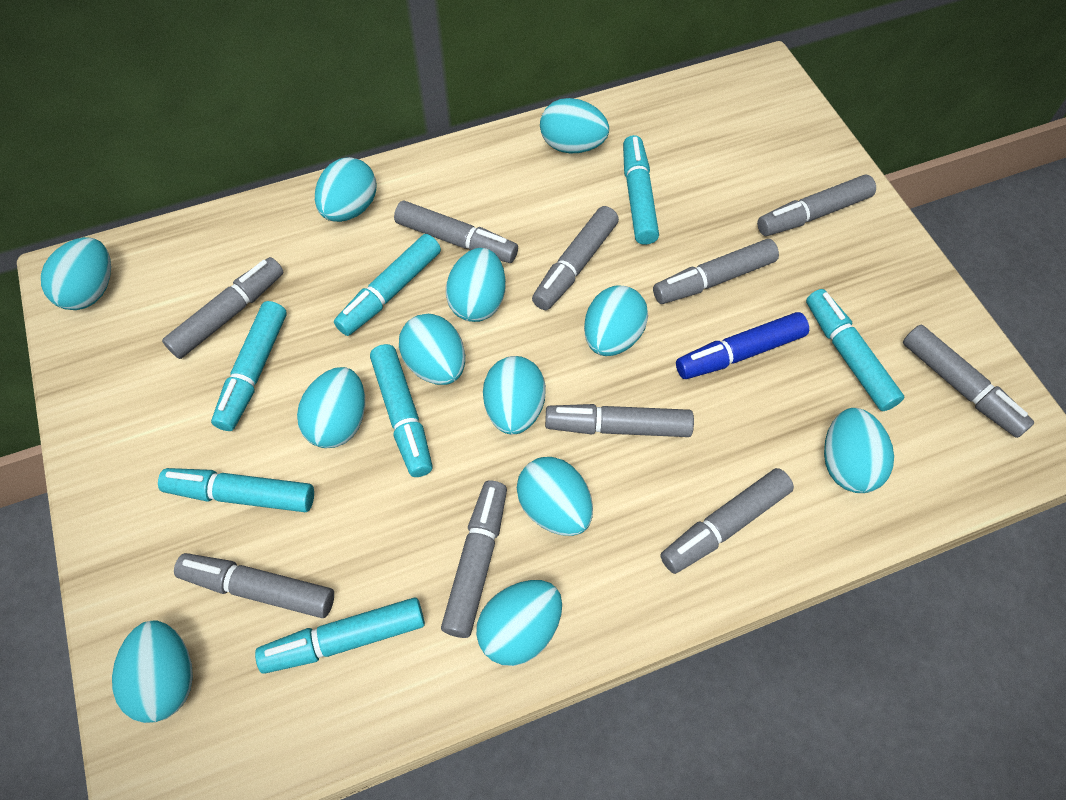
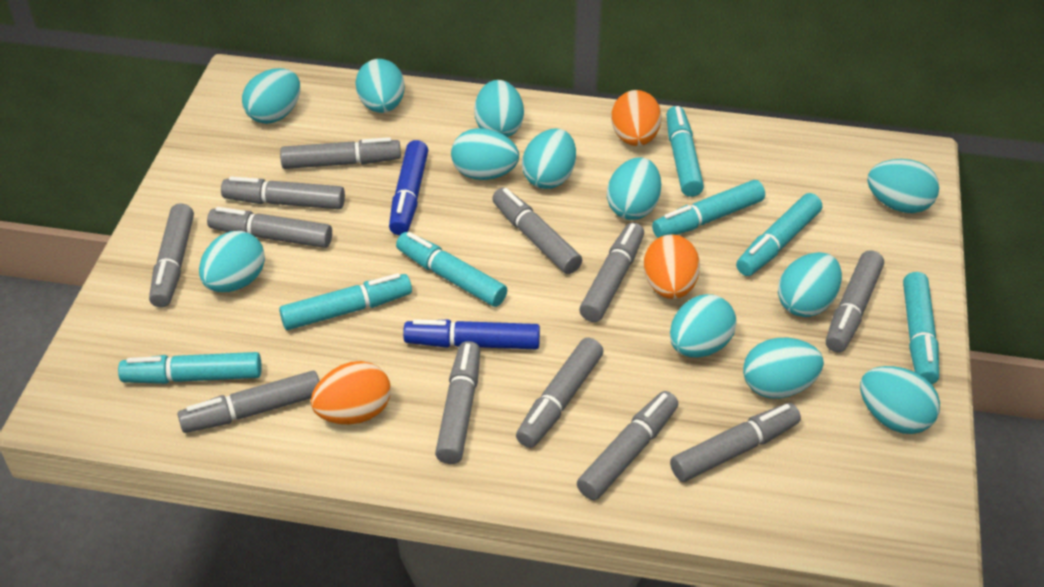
blue marker: 1 -> 2
grey marker: 10 -> 12
orange egg: 0 -> 3

